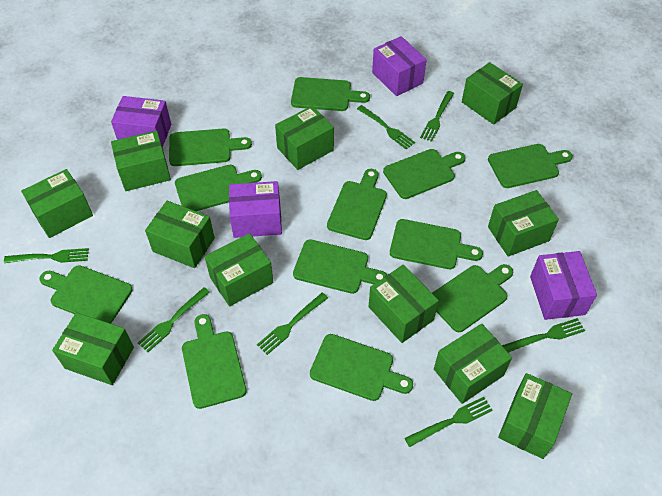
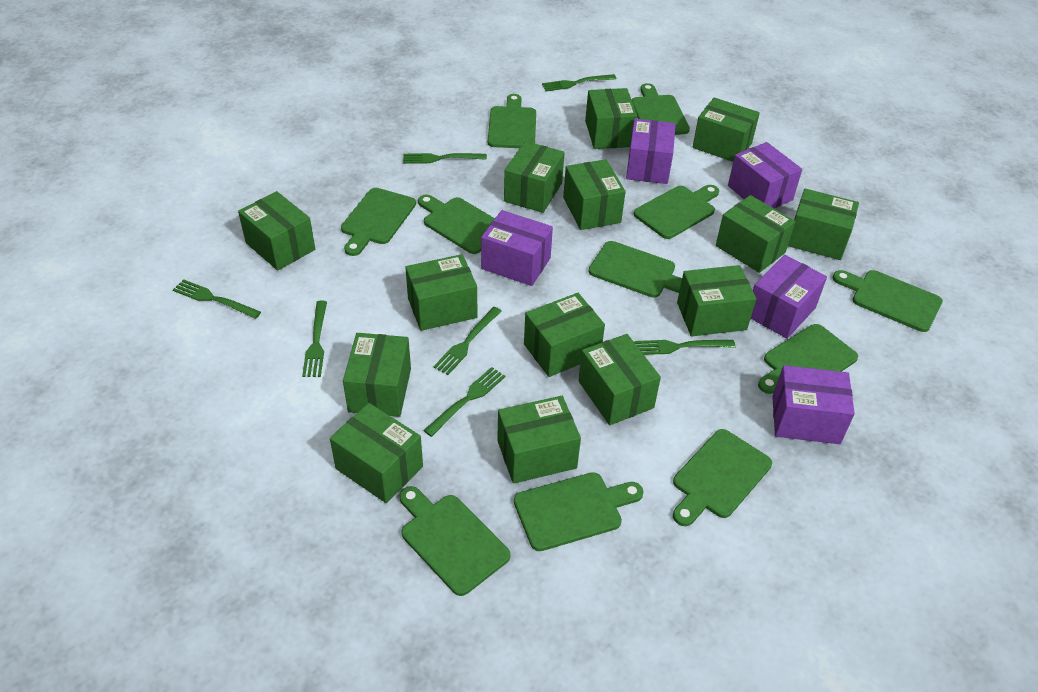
green box: 11 -> 14
green cutting board: 12 -> 11
purple box: 4 -> 5

